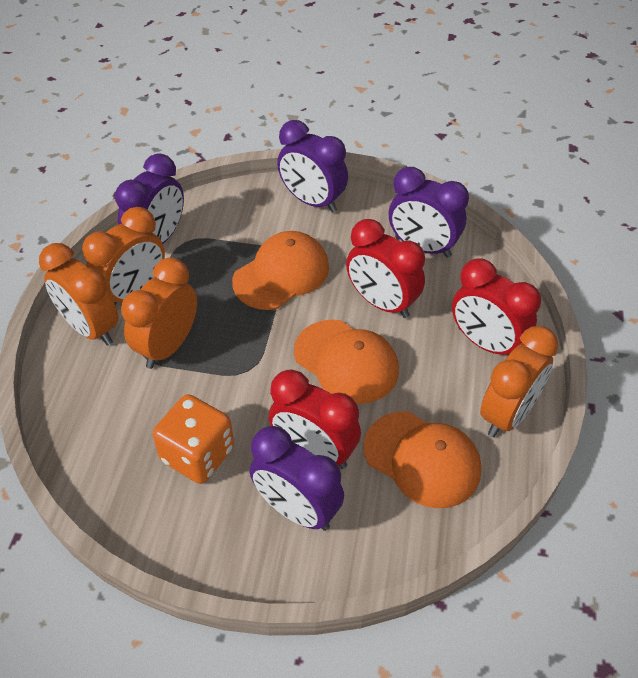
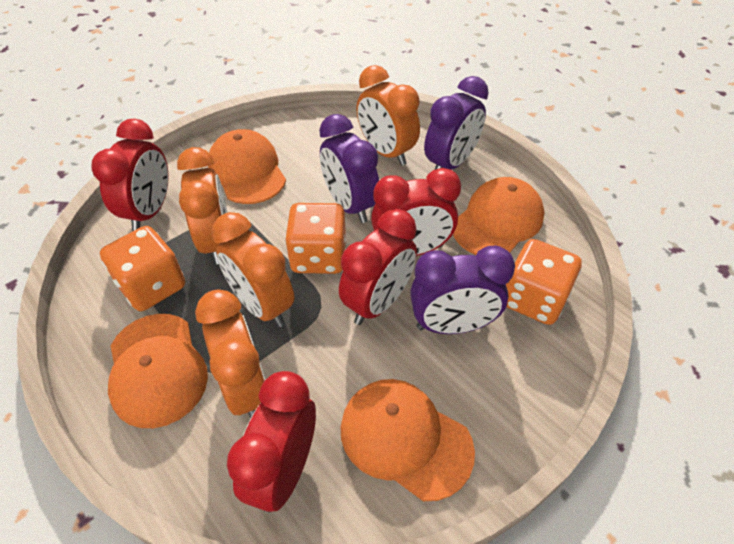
orange cap: 3 -> 4
orange dice: 1 -> 3
purple clock: 4 -> 3
red clock: 3 -> 4

